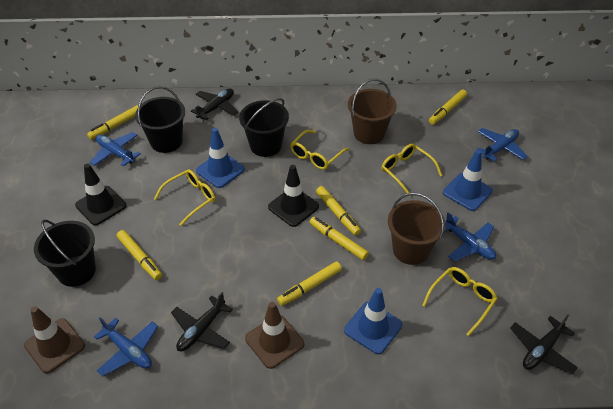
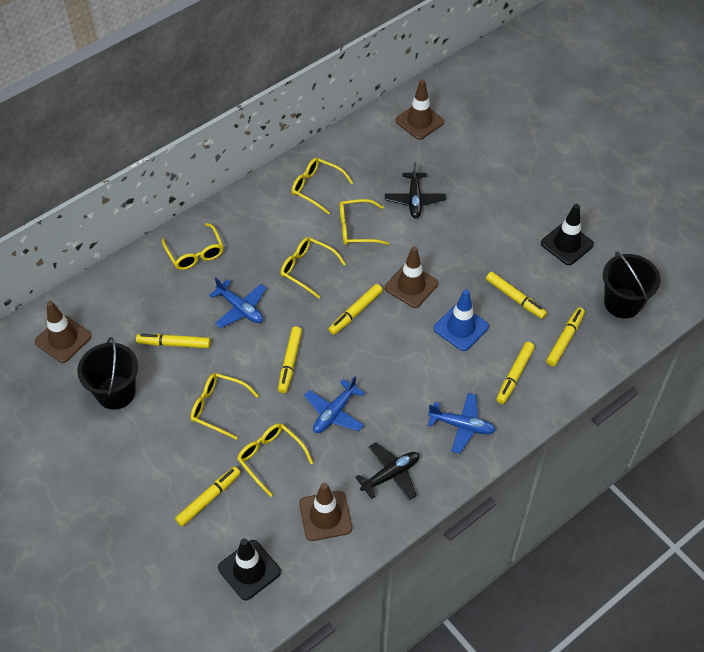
black bucket: 3 -> 2
black plane: 3 -> 2
blue plane: 4 -> 3
blue traffic cone: 3 -> 1
brown bucket: 2 -> 0
brown traffic cone: 2 -> 4
yellow glasses: 4 -> 6
yellow marker: 6 -> 7

